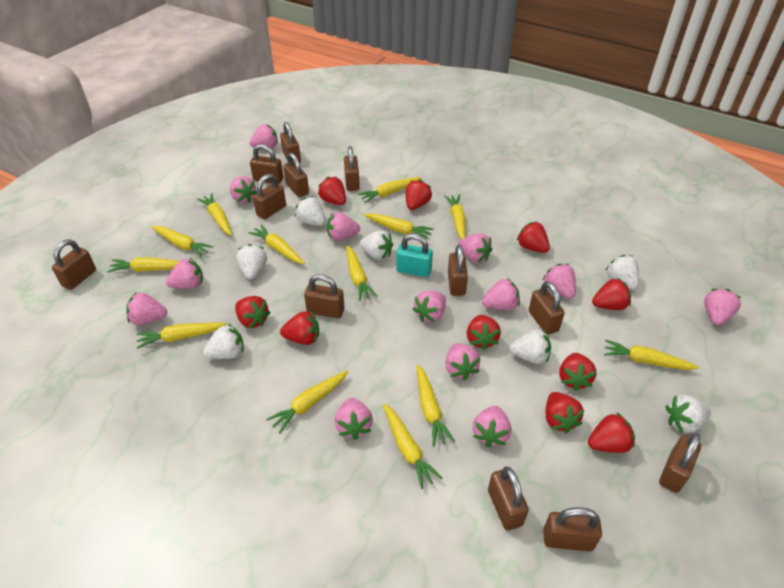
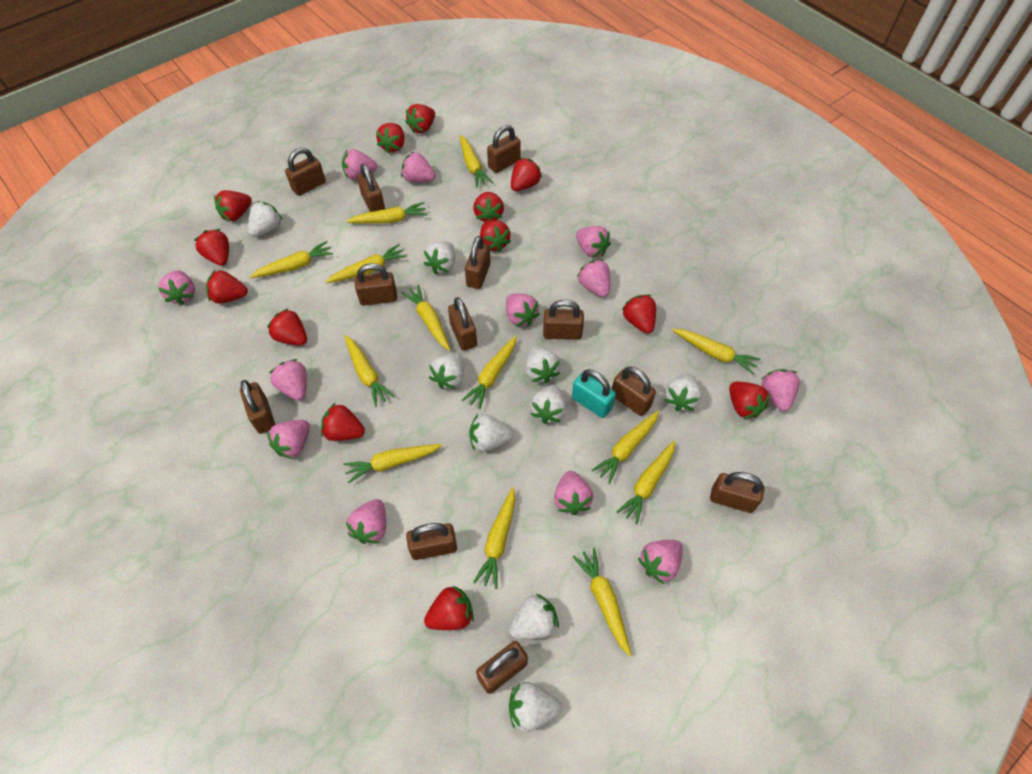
pink strawberry: 13 -> 12
red strawberry: 10 -> 13
white strawberry: 7 -> 9

